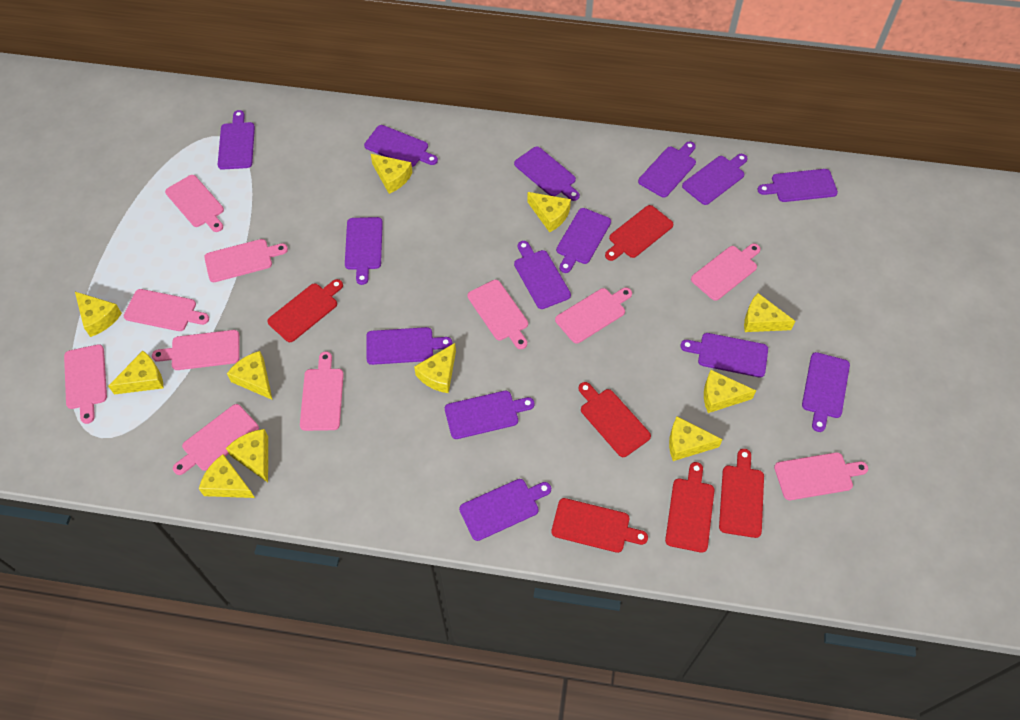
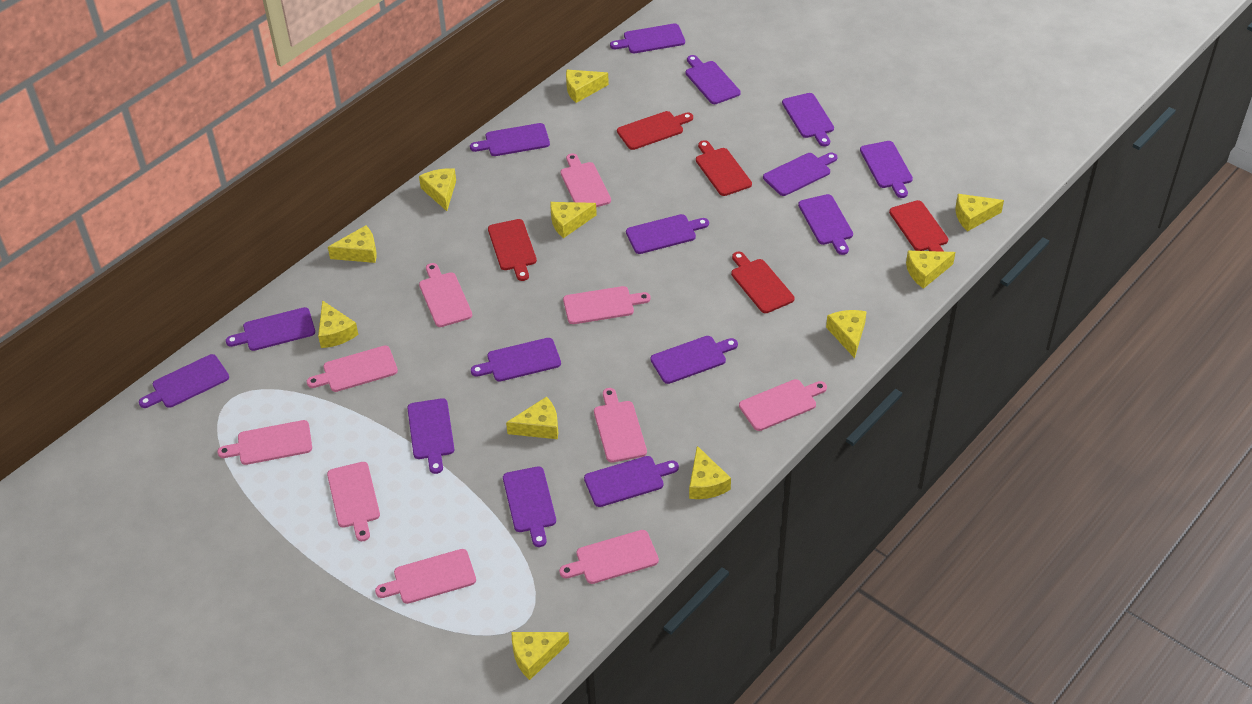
pink cutting board: 11 -> 10
purple cutting board: 14 -> 15
red cutting board: 6 -> 5

